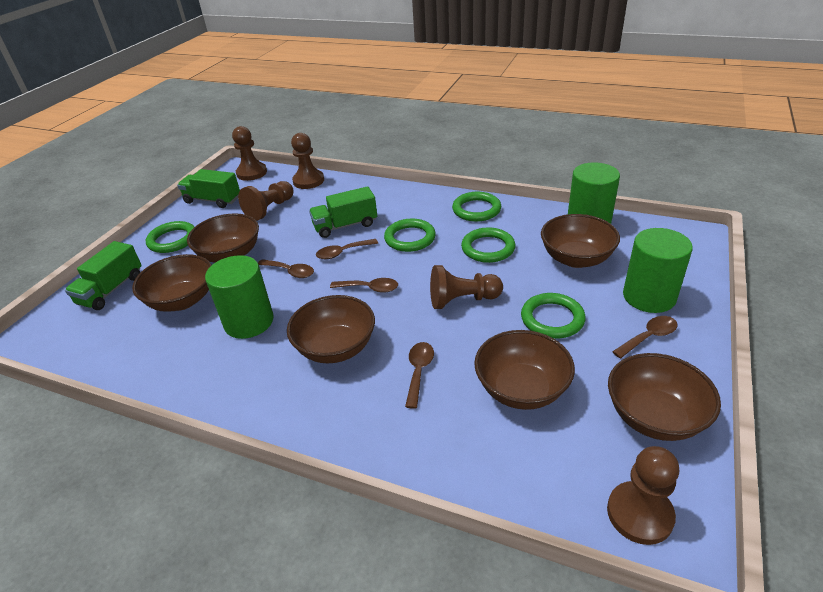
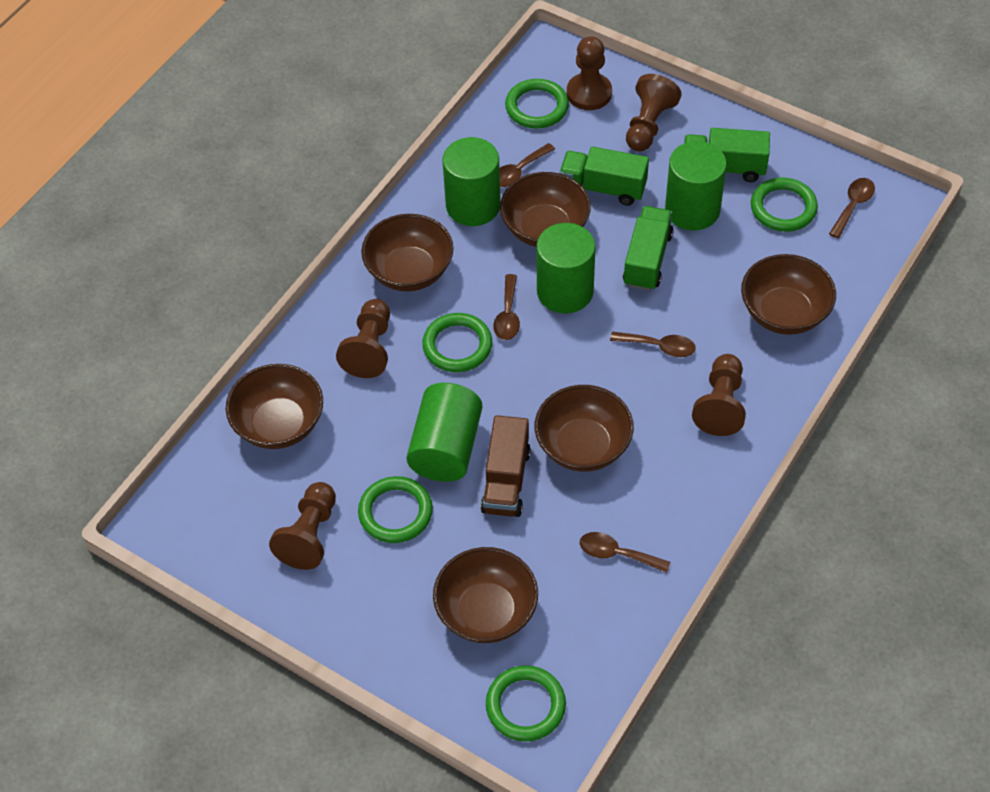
brown truck: 0 -> 1
green cylinder: 3 -> 4

